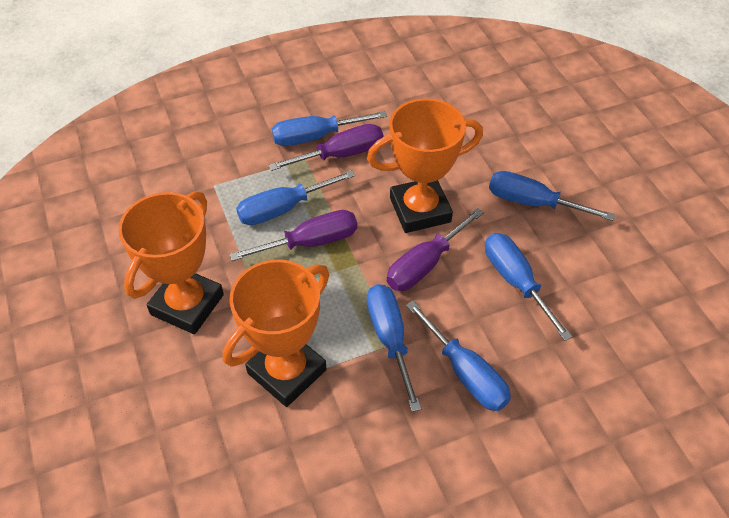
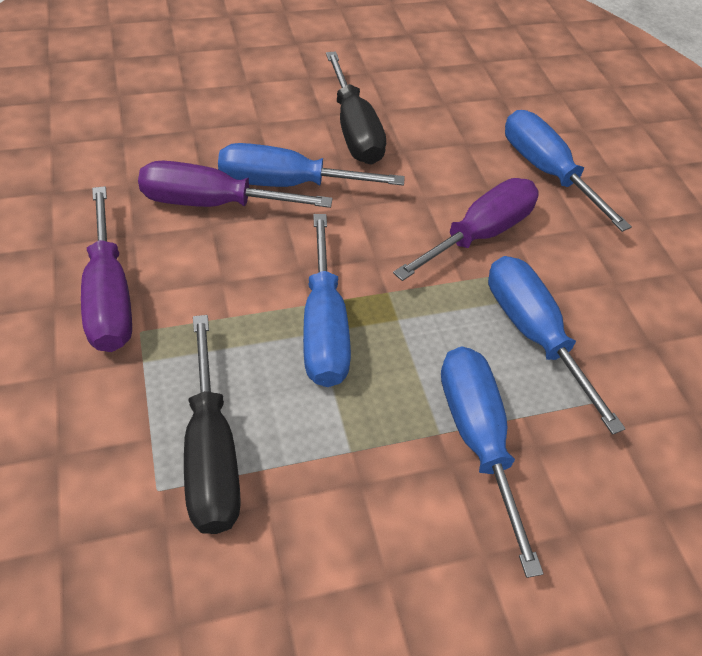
black screwdriver: 0 -> 2
blue screwdriver: 6 -> 5
orange trophy: 3 -> 0

